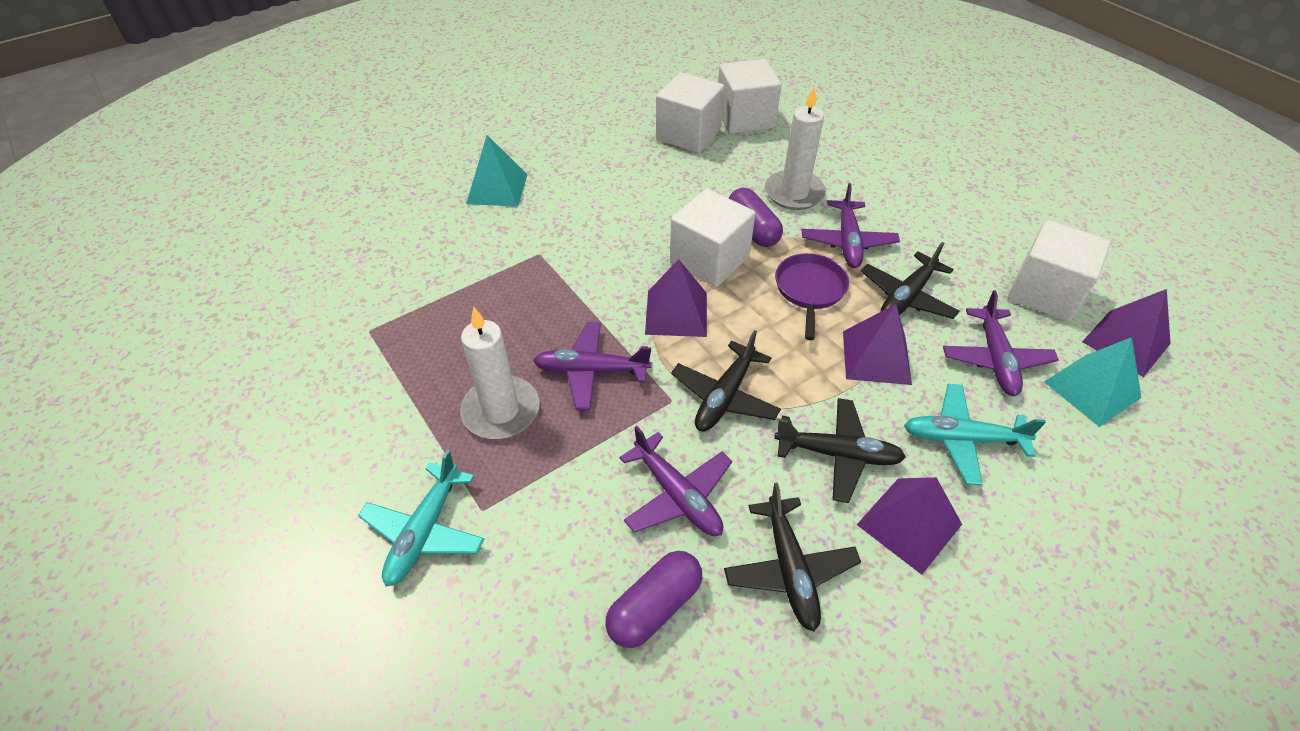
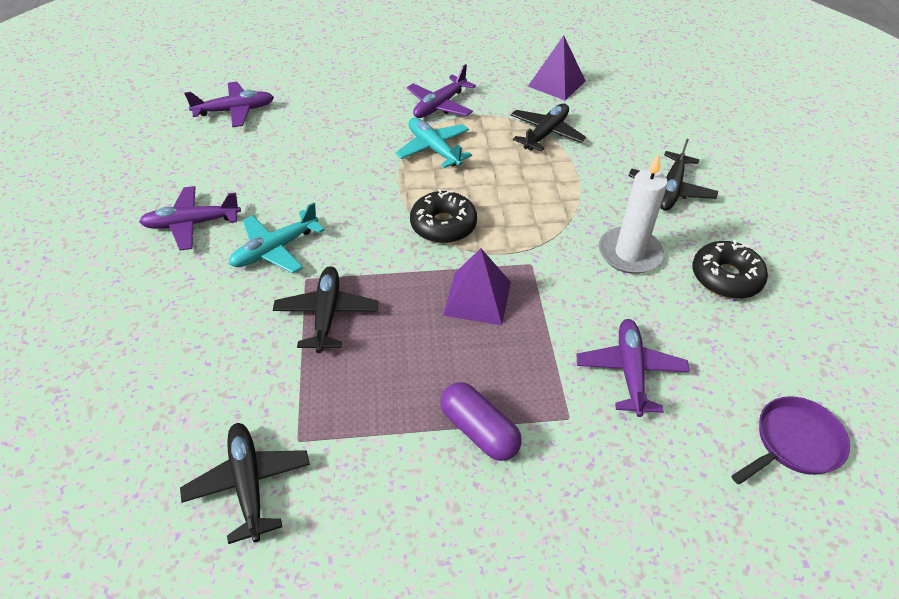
black donut: 0 -> 2
purple capsule: 2 -> 1
purple pyramid: 4 -> 2
turquoise pyramid: 2 -> 0
white candle: 2 -> 1
white cube: 4 -> 0

